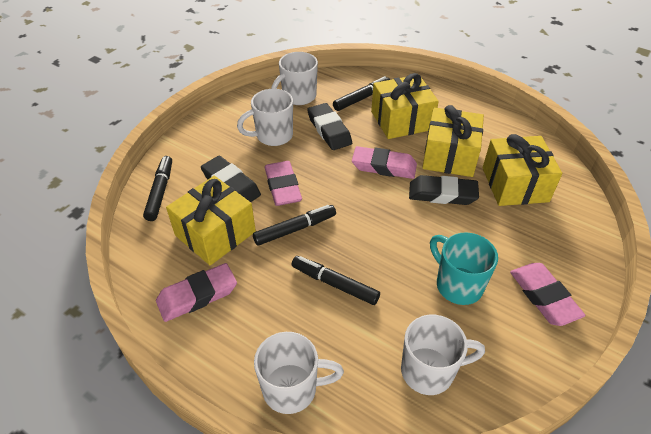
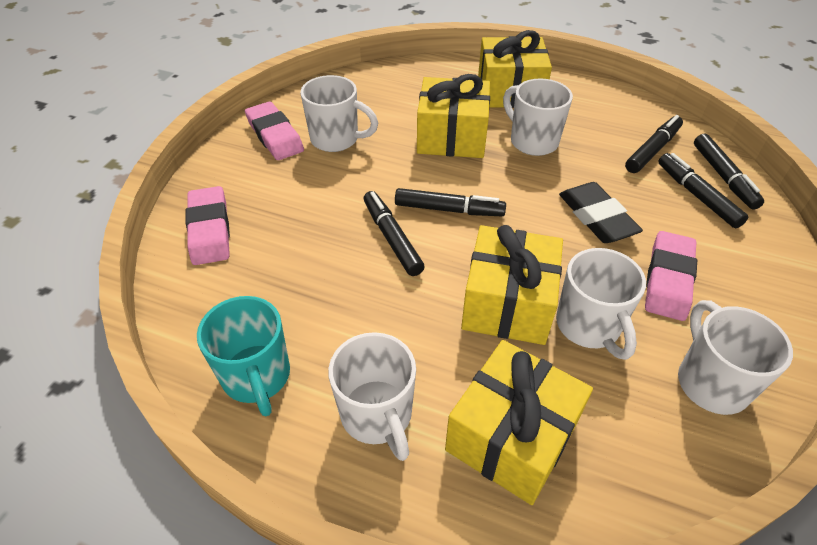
black eraser: 3 -> 1
black marker: 4 -> 5
pink eraser: 4 -> 3
white mug: 4 -> 5

